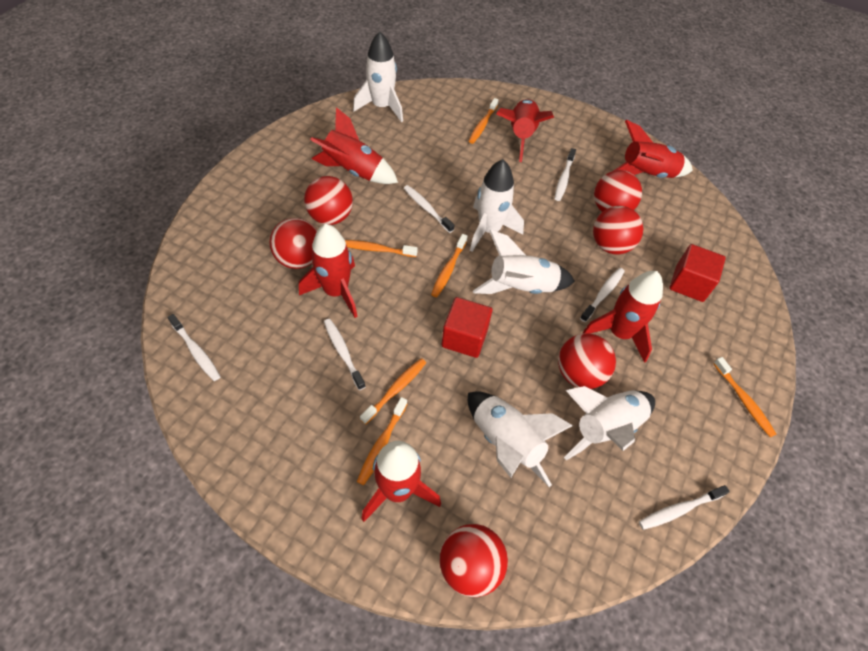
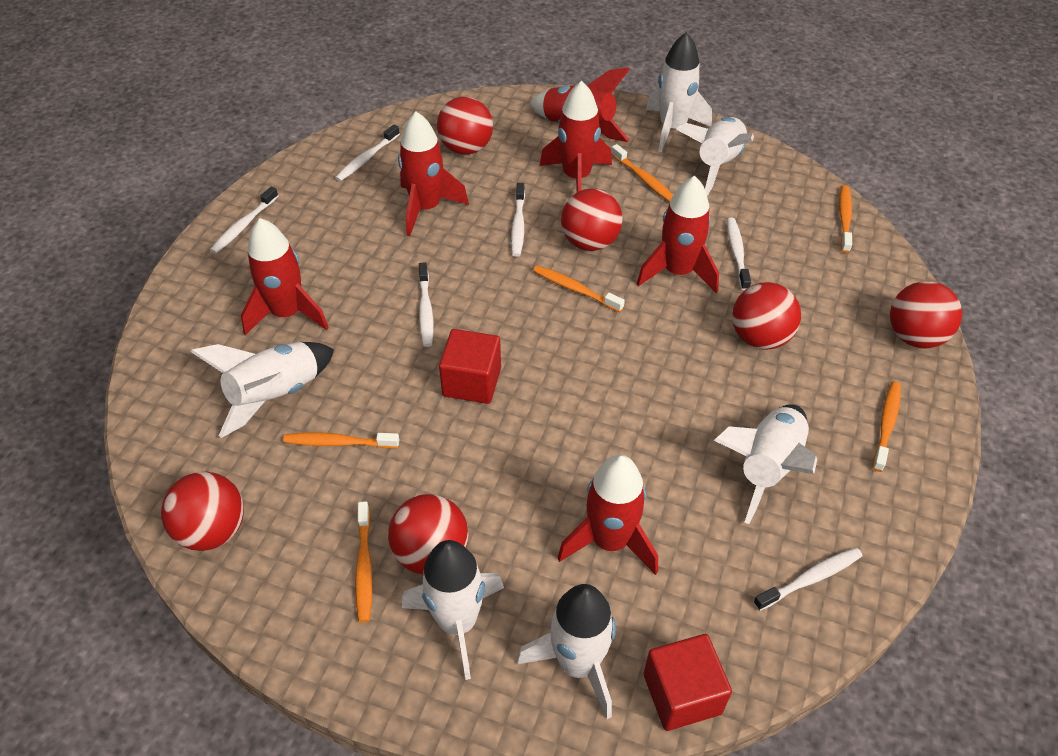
white rocket: 5 -> 6

